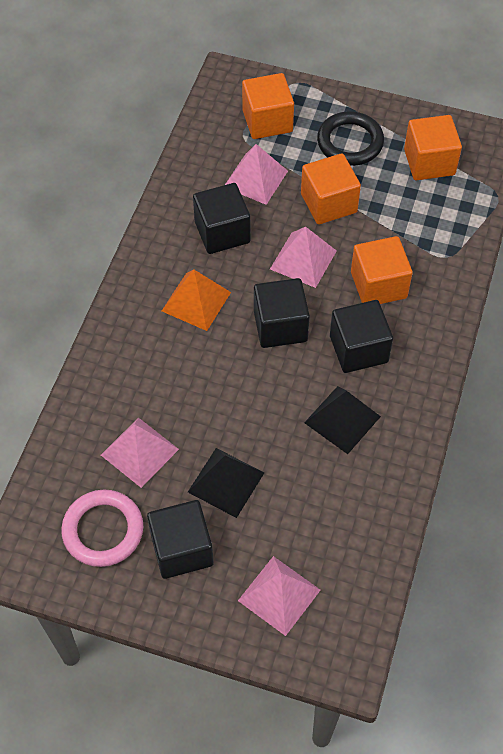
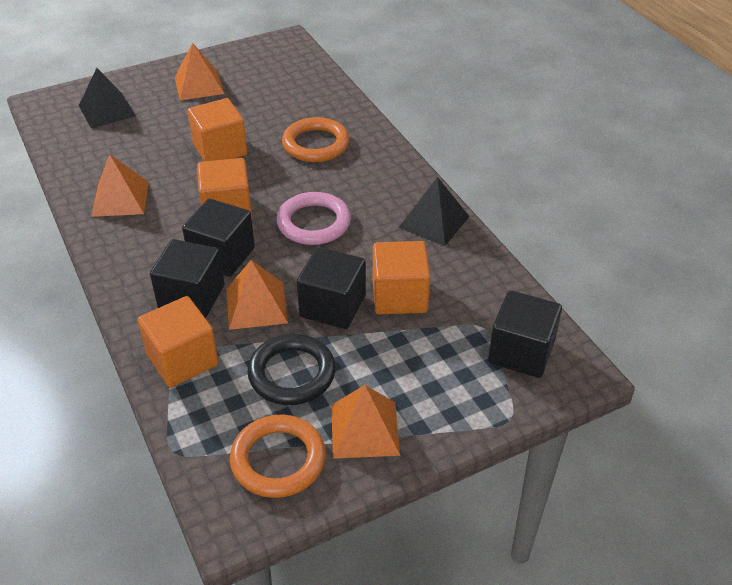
orange pyramid: 1 -> 4
orange ring: 0 -> 2
pink pyramid: 4 -> 0

